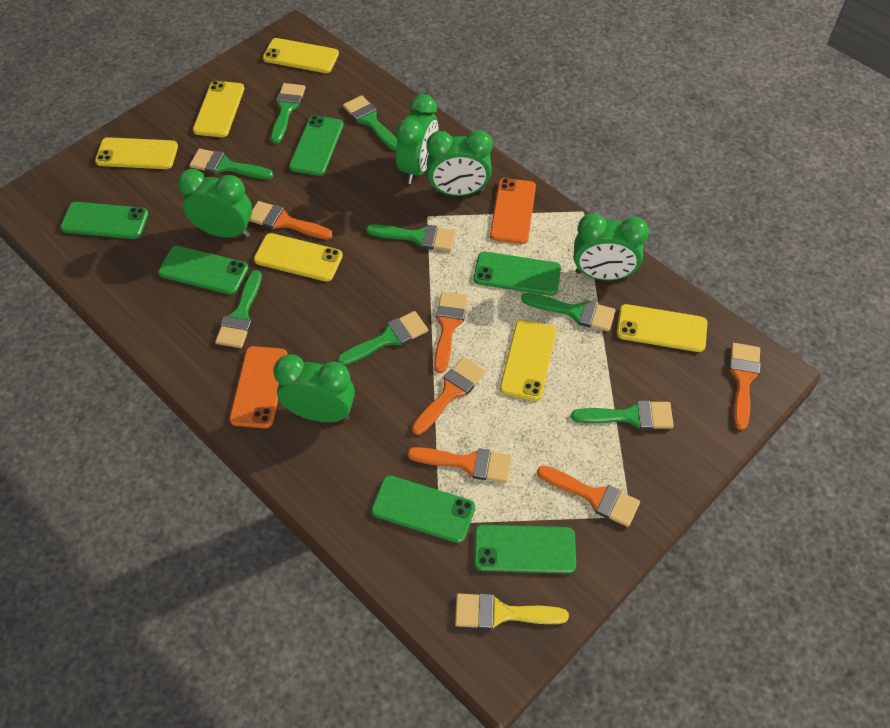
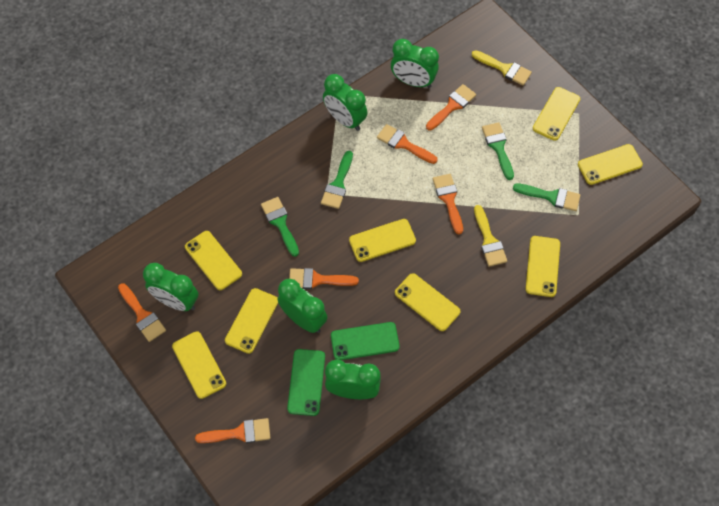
green brush: 8 -> 4
green phone: 6 -> 2
orange phone: 2 -> 0
yellow brush: 1 -> 2
yellow phone: 6 -> 8

